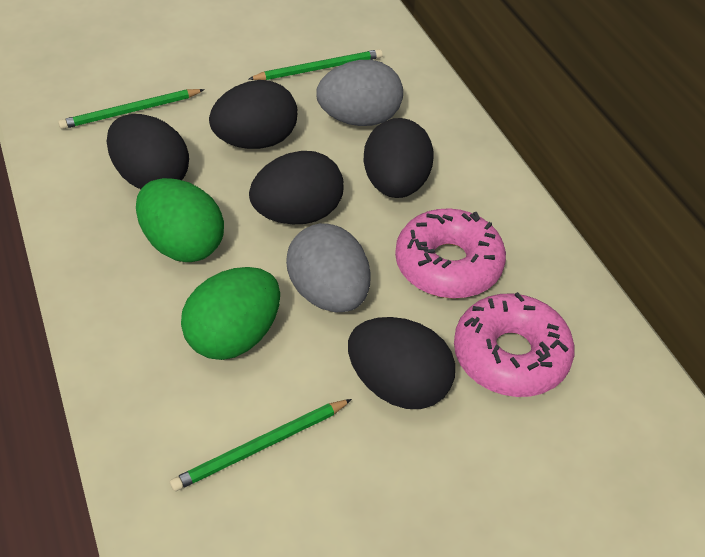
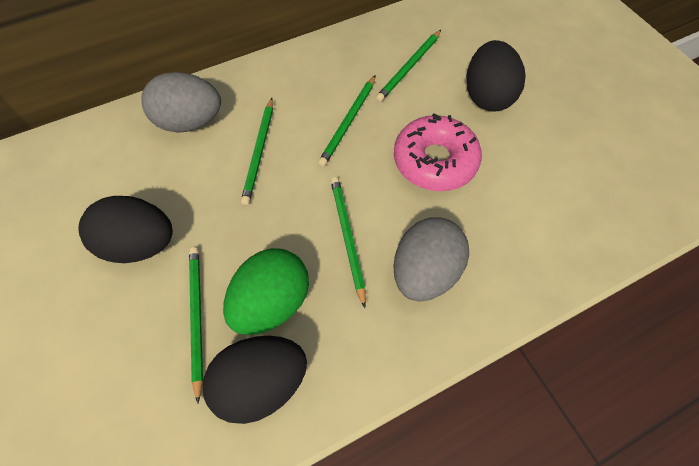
black egg: 5 -> 3
green egg: 2 -> 1
green pencil: 3 -> 5
pink donut: 2 -> 1

